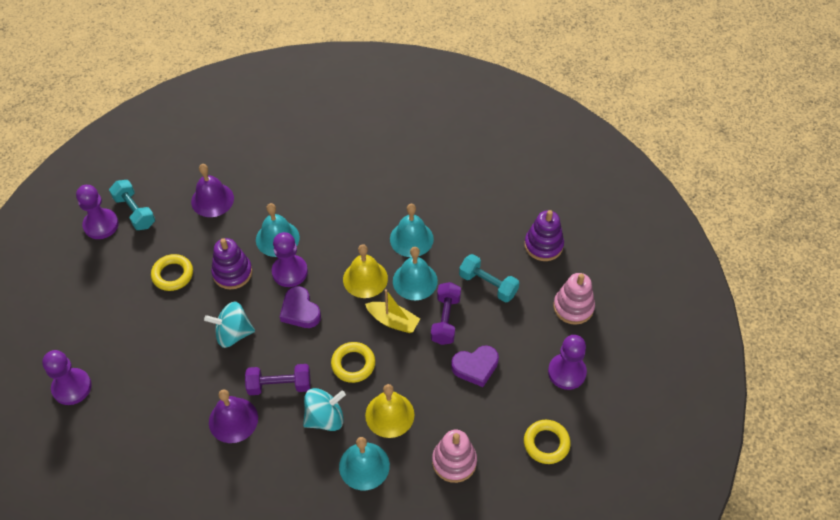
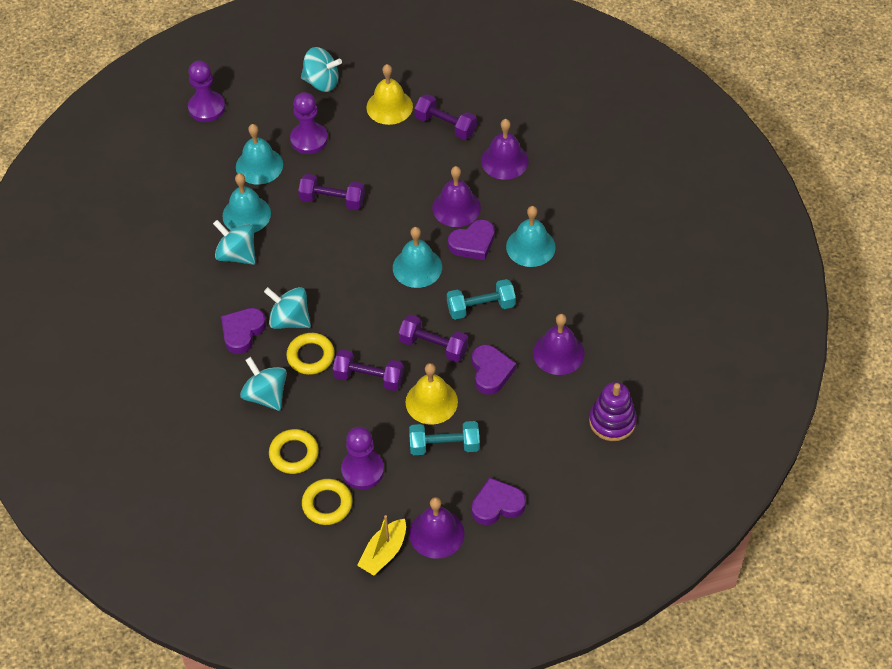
pink stacking toy: 2 -> 0
purple bell: 2 -> 4
purple dumbbell: 2 -> 4
purple heart: 2 -> 4
purple pawn: 4 -> 3
purple stacking toy: 2 -> 1
turquoise spinning top: 2 -> 4

